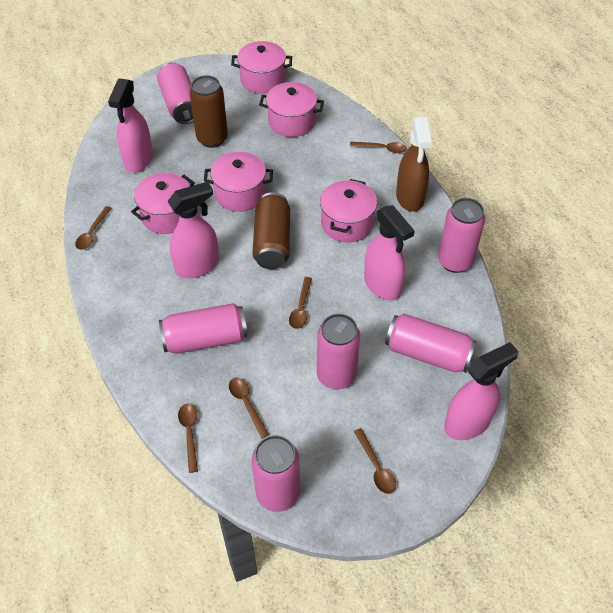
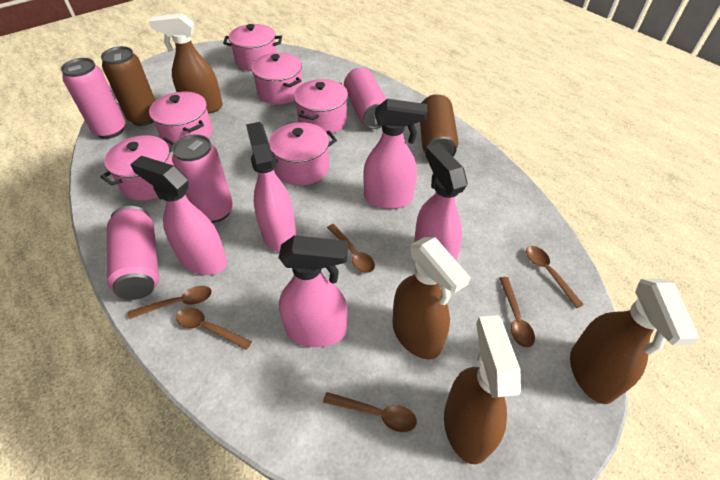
brown spray bottle: 1 -> 4
pink can: 6 -> 4
pink pot: 5 -> 6
pink spray bottle: 4 -> 5

